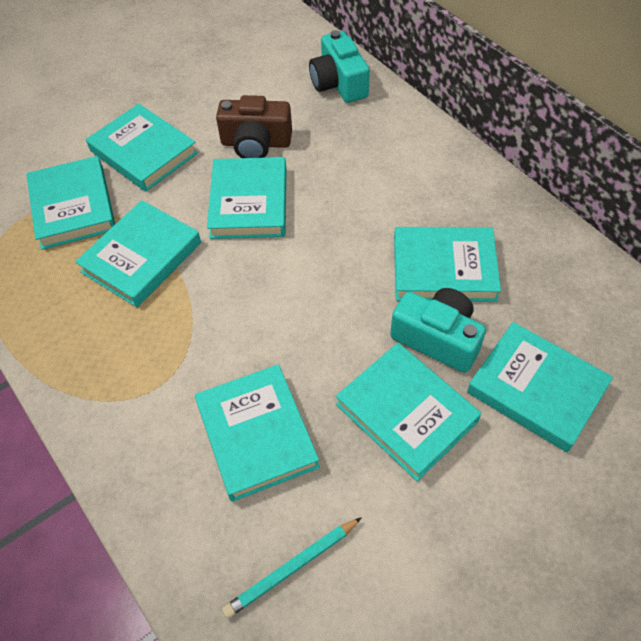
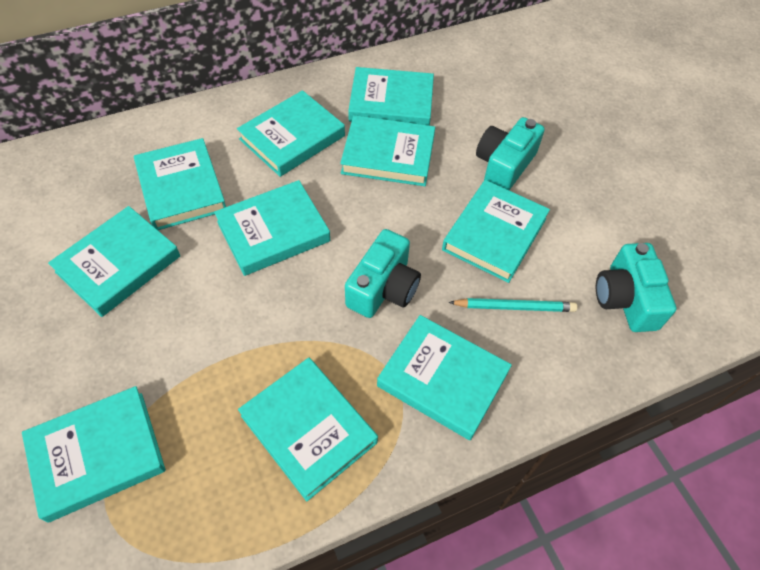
brown camera: 1 -> 0
turquoise book: 8 -> 10
turquoise camera: 2 -> 3

